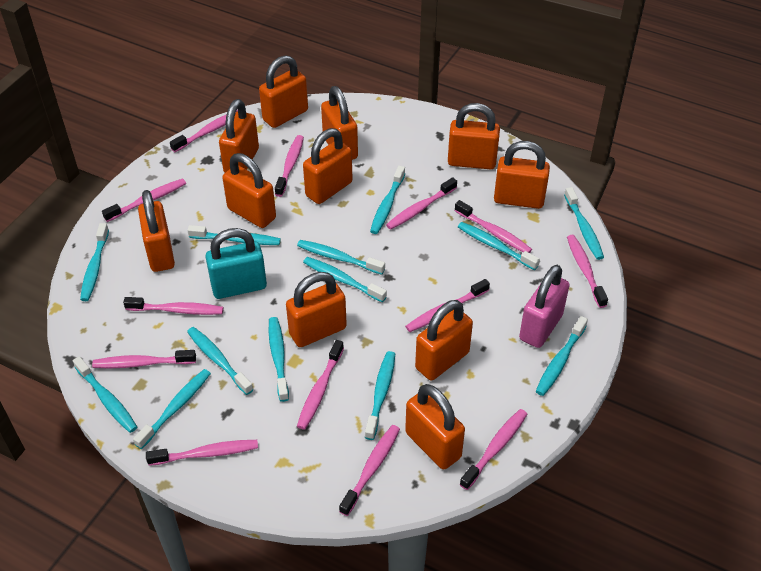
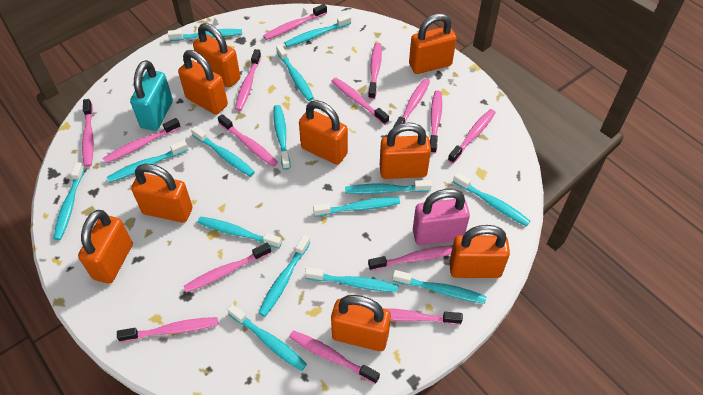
orange padlock: 11 -> 9
pink toothbrush: 13 -> 15
turquoise toothbrush: 13 -> 15

